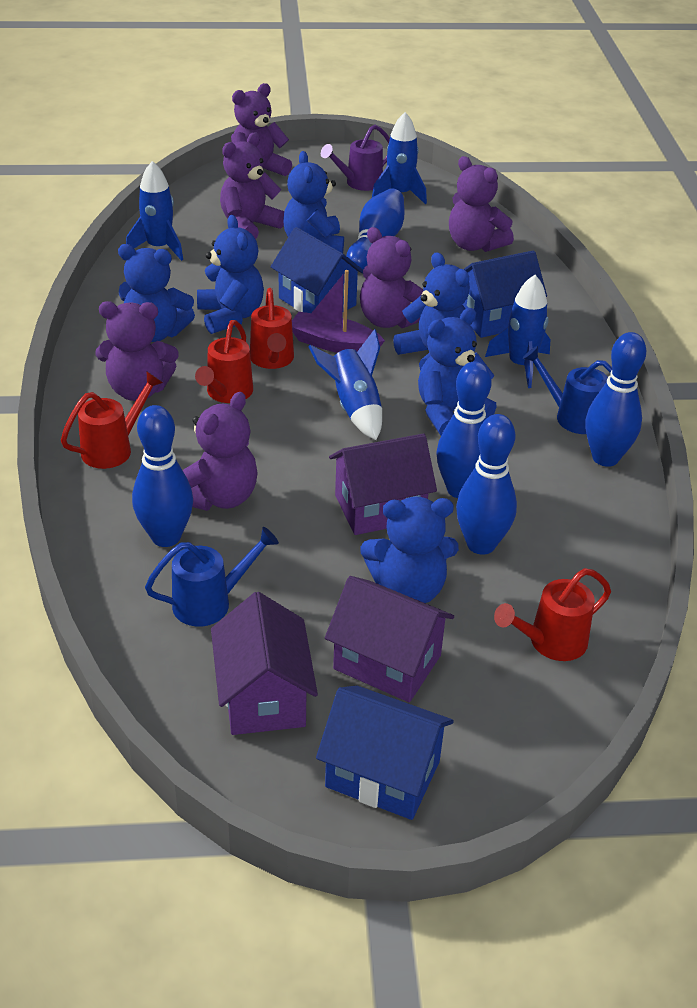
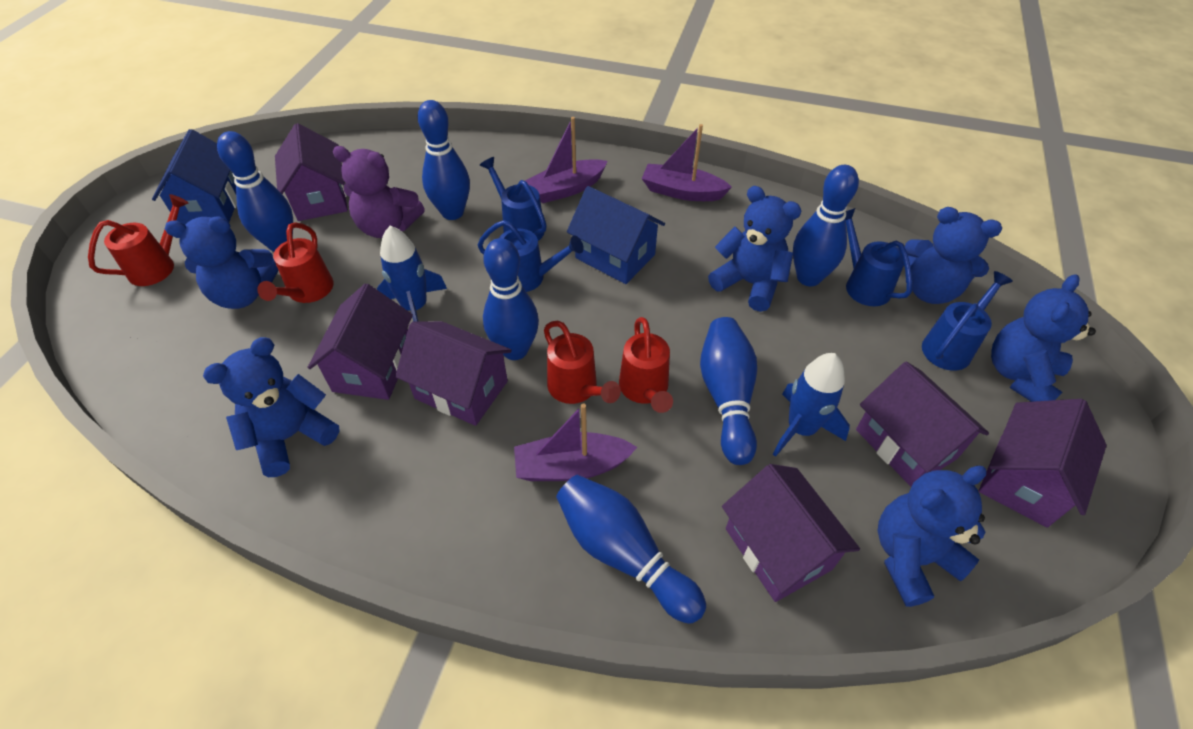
blue bowling pin: 5 -> 6
blue house: 3 -> 2
blue rocket: 4 -> 2
blue watering can: 2 -> 4
purple boat: 1 -> 3
purple house: 3 -> 6
purple teddy bear: 6 -> 1
purple watering can: 1 -> 0

